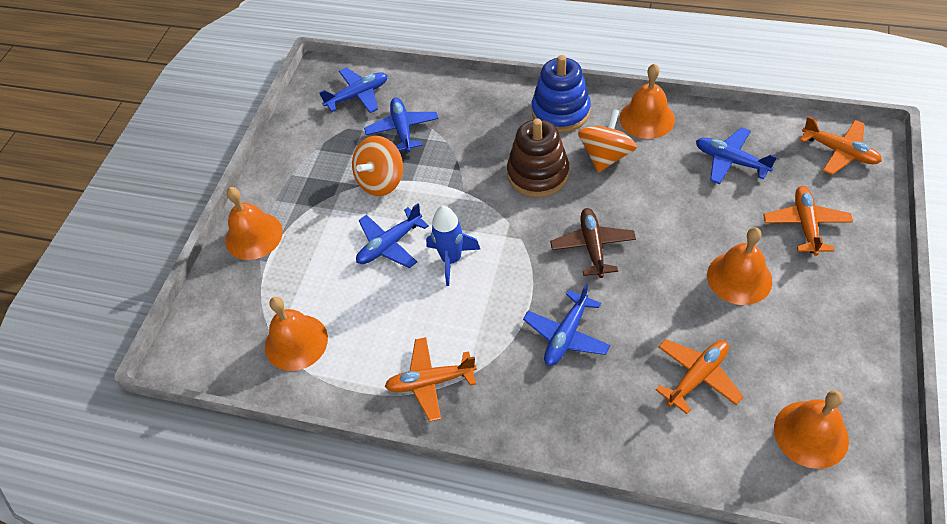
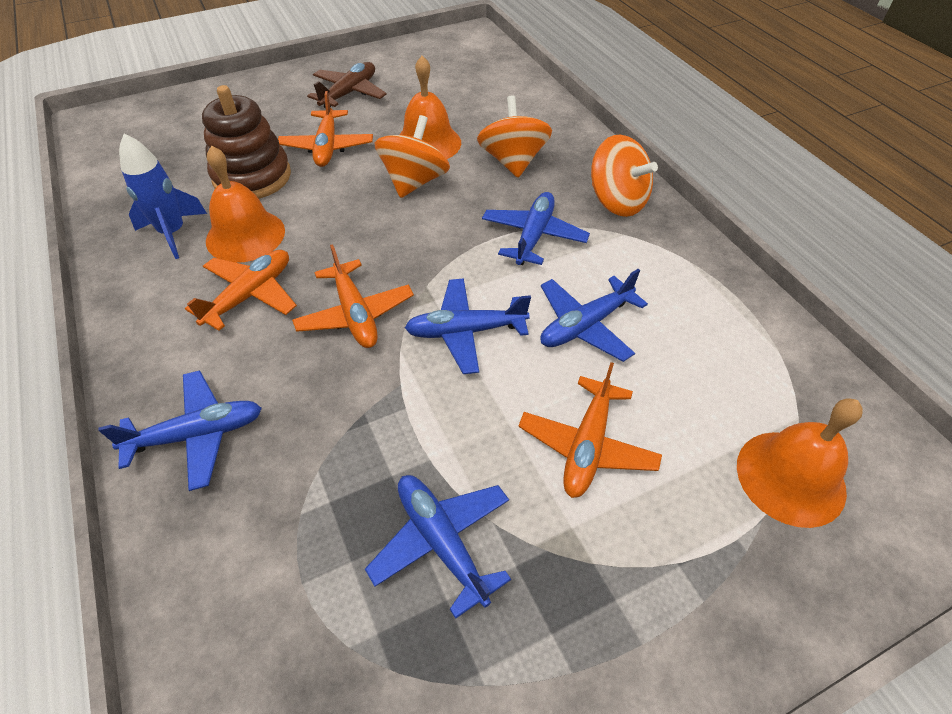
blue stacking toy: 1 -> 0
orange bell: 5 -> 3
orange spinning top: 2 -> 3

